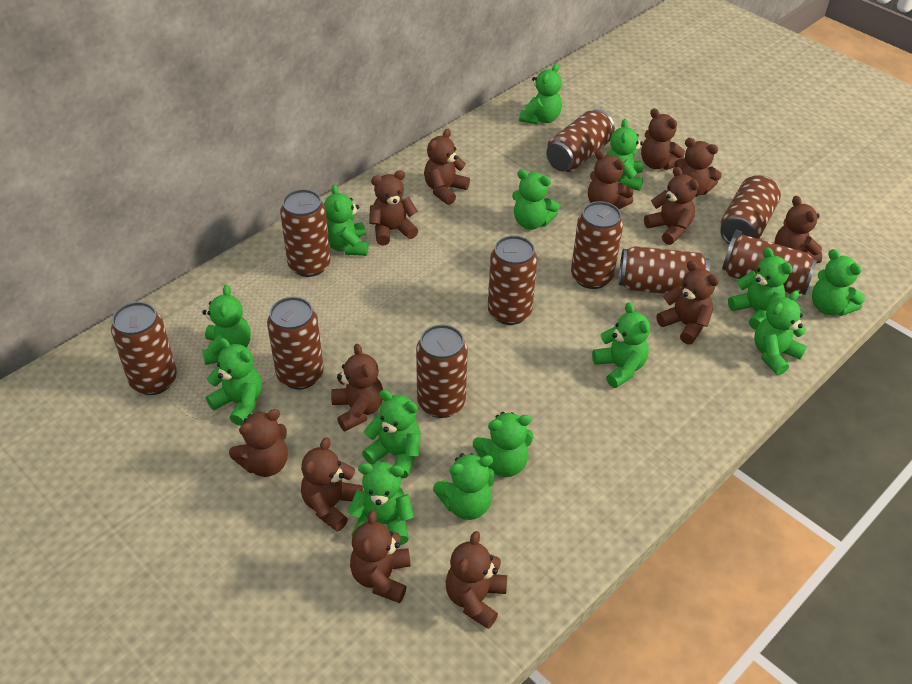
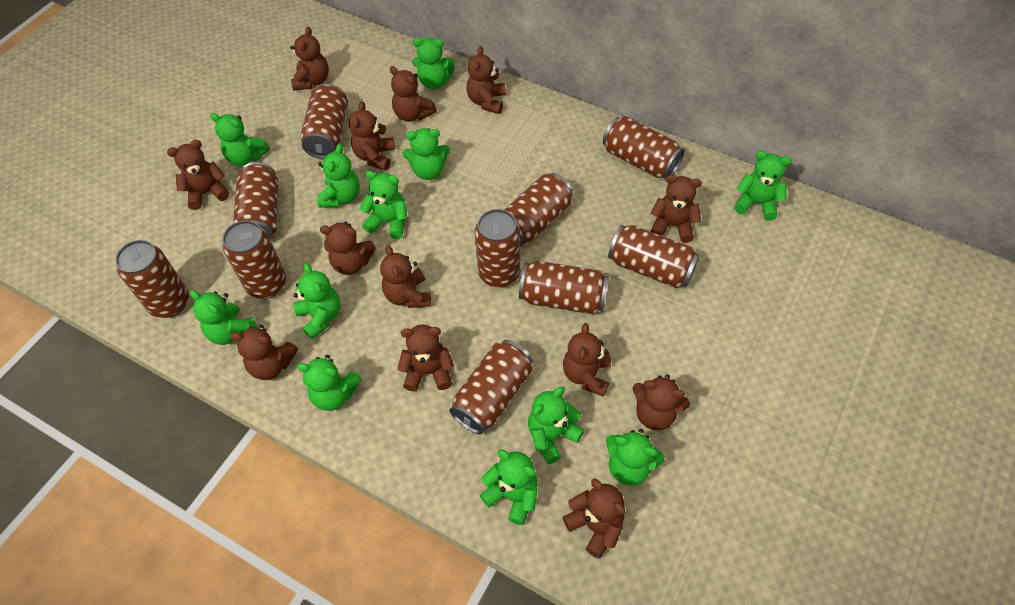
green teddy bear: 14 -> 12

